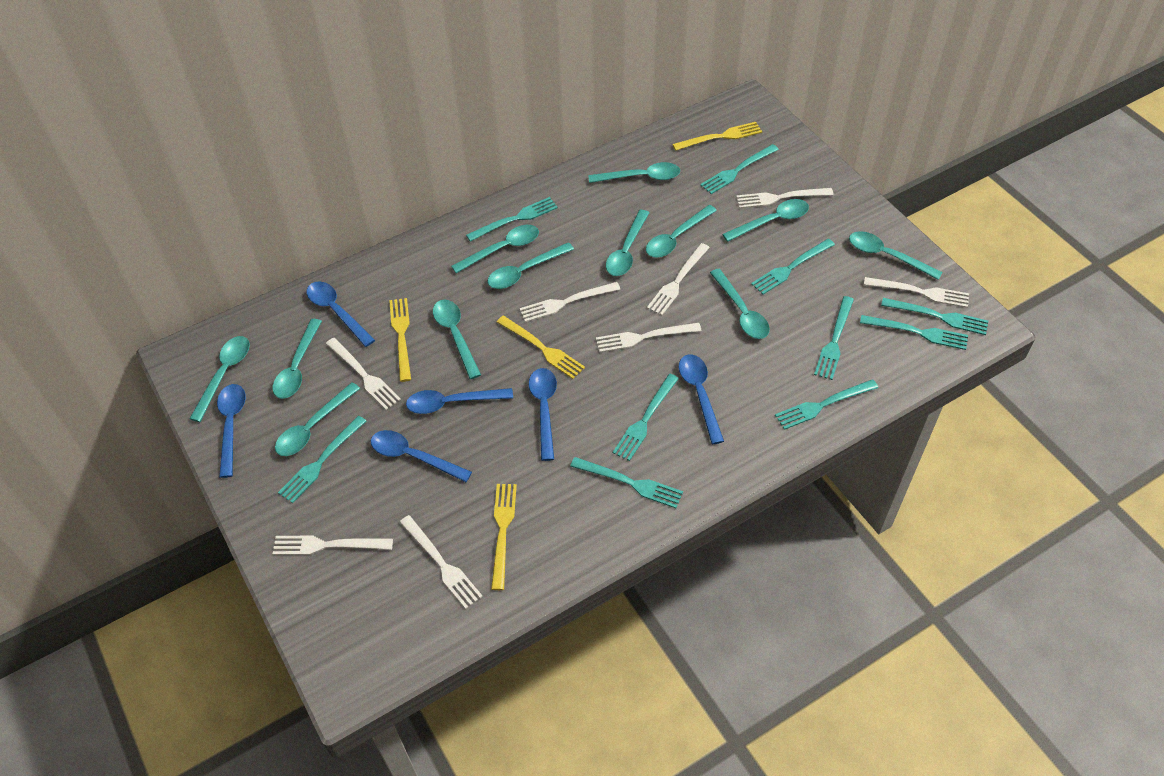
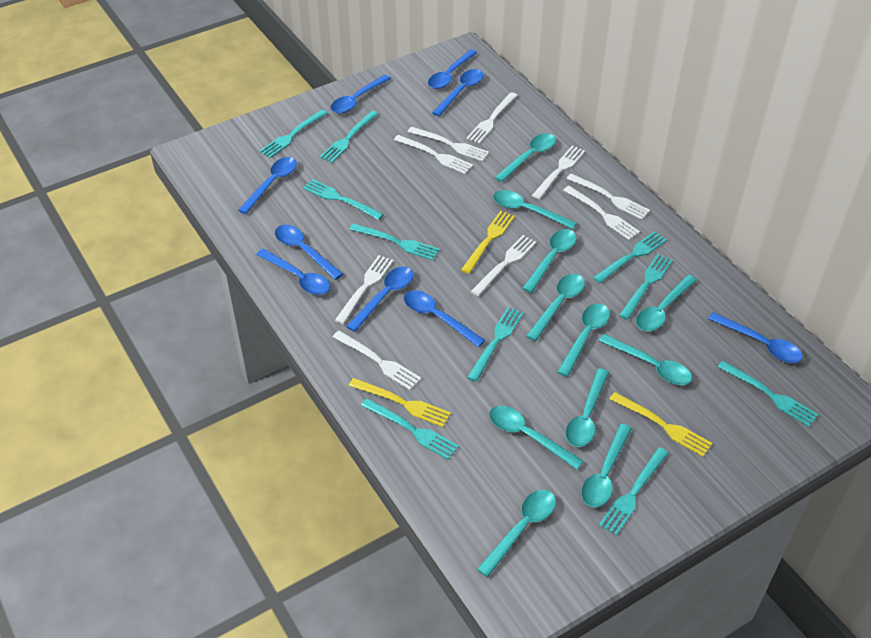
blue spoon: 6 -> 9
turquoise spoon: 12 -> 11
white fork: 8 -> 9
yellow fork: 4 -> 3

